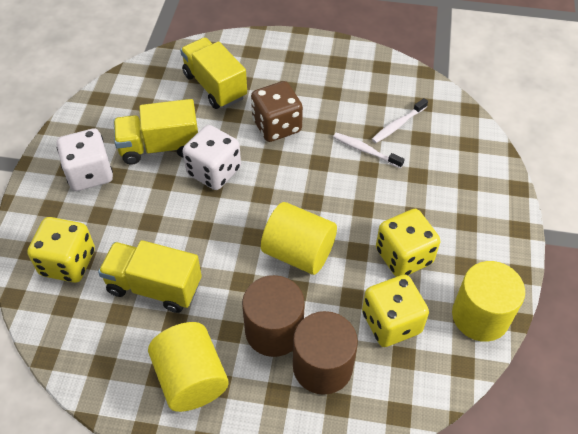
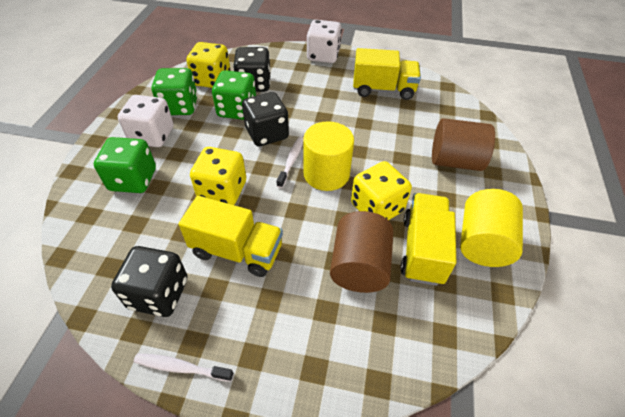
black dice: 0 -> 3
brown dice: 1 -> 0
green dice: 0 -> 3
yellow cylinder: 3 -> 2

